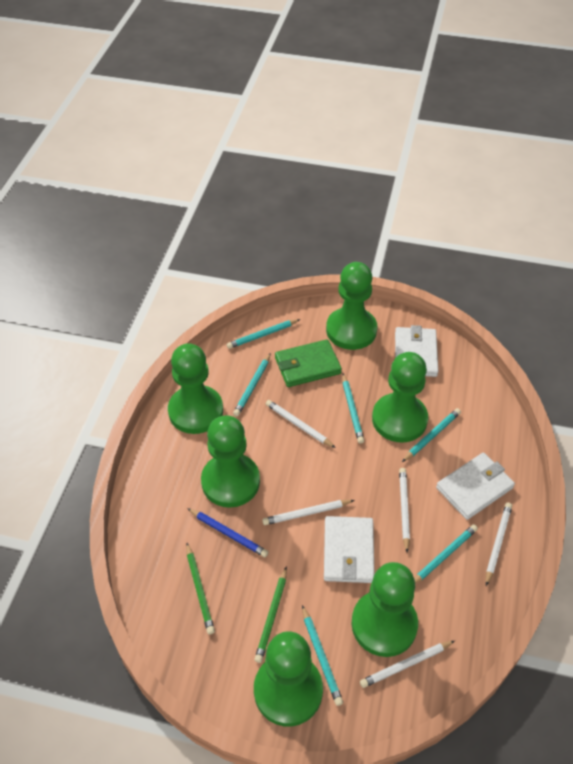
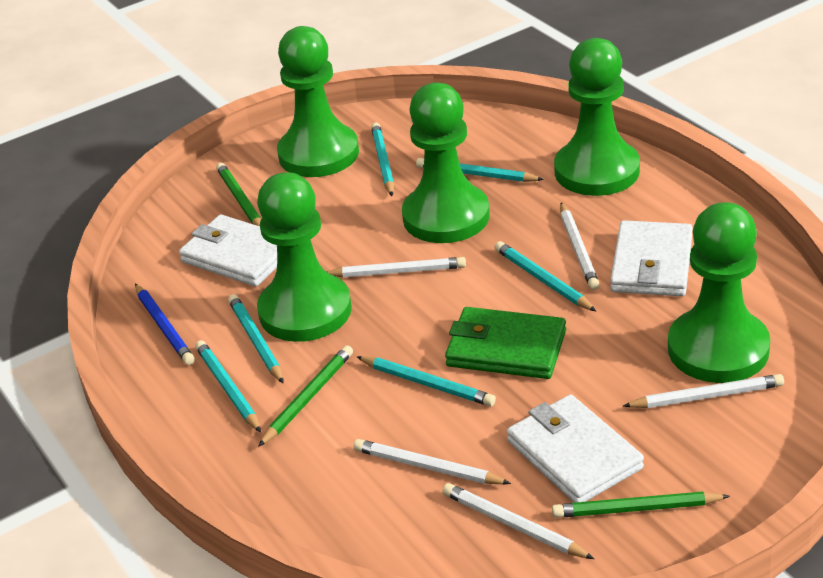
green pawn: 6 -> 5
green pencil: 2 -> 3

